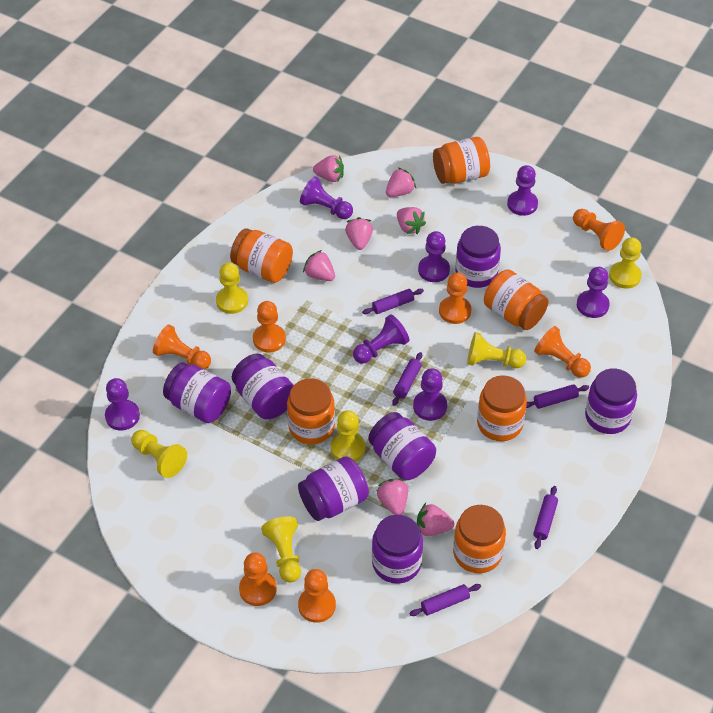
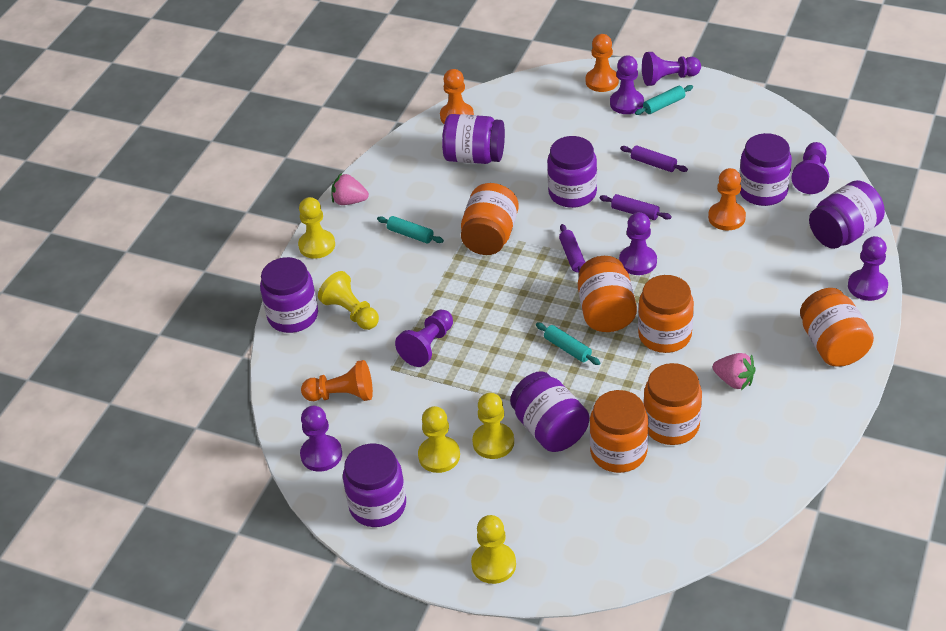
orange pawn: 7 -> 4
pink strawberry: 7 -> 2
purple rolling pin: 5 -> 3
turquoise rolling pin: 0 -> 3
yellow pawn: 6 -> 5

